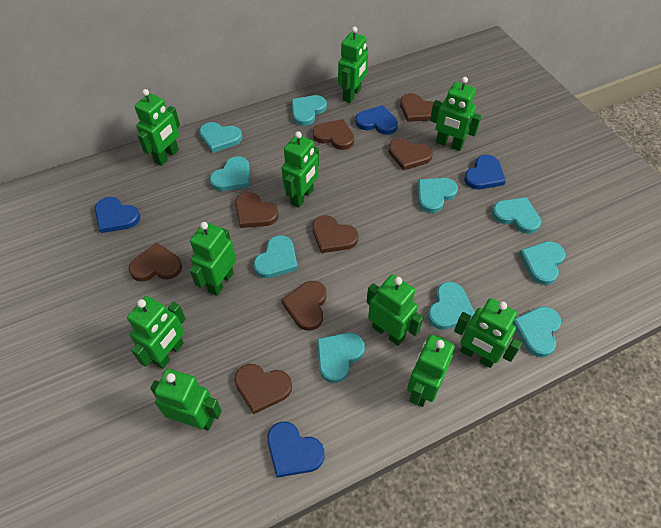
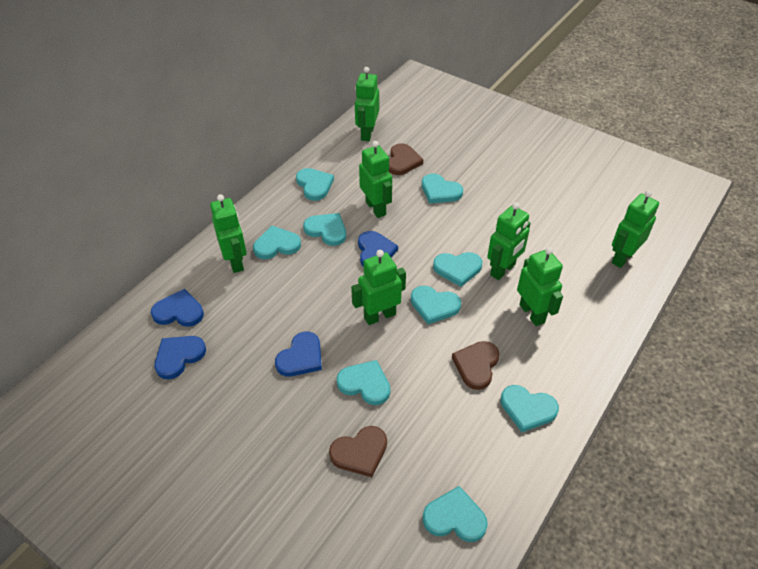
brown heart: 8 -> 3
green robot: 10 -> 7
turquoise heart: 10 -> 9

